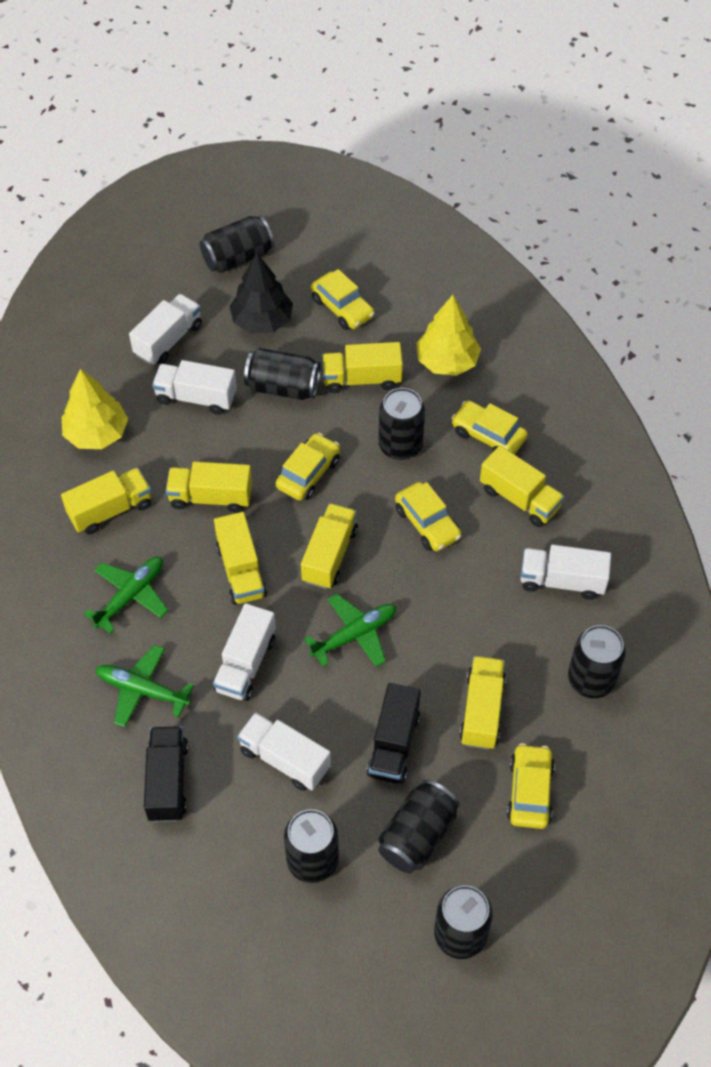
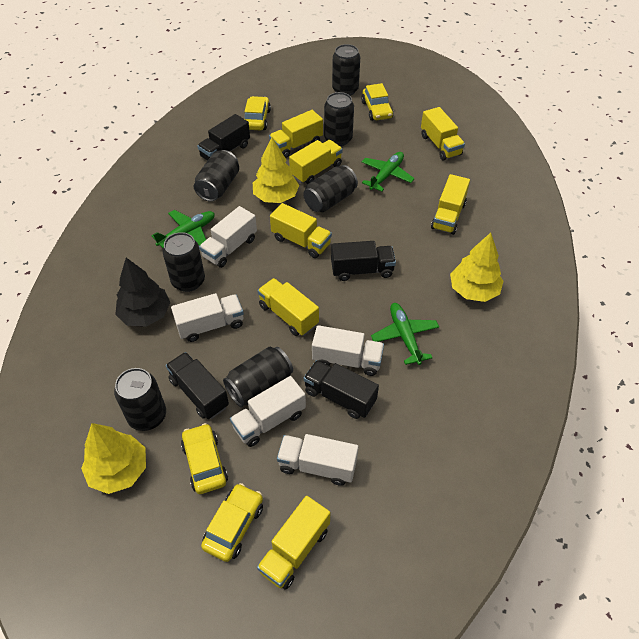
black truck: 2 -> 4
yellow car: 5 -> 4
yellow tree: 2 -> 3

